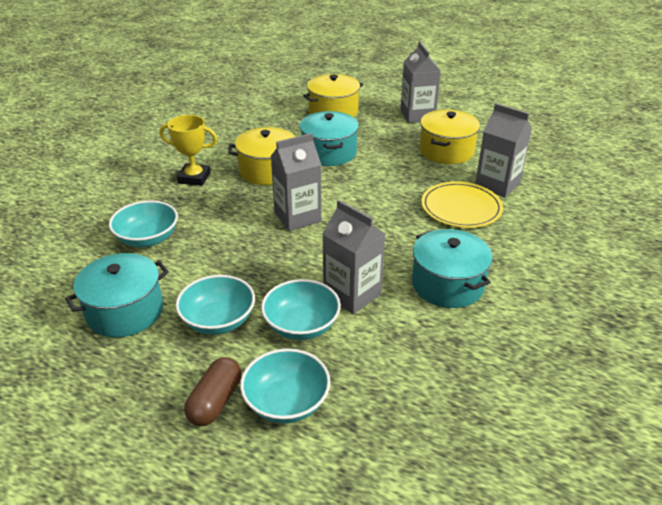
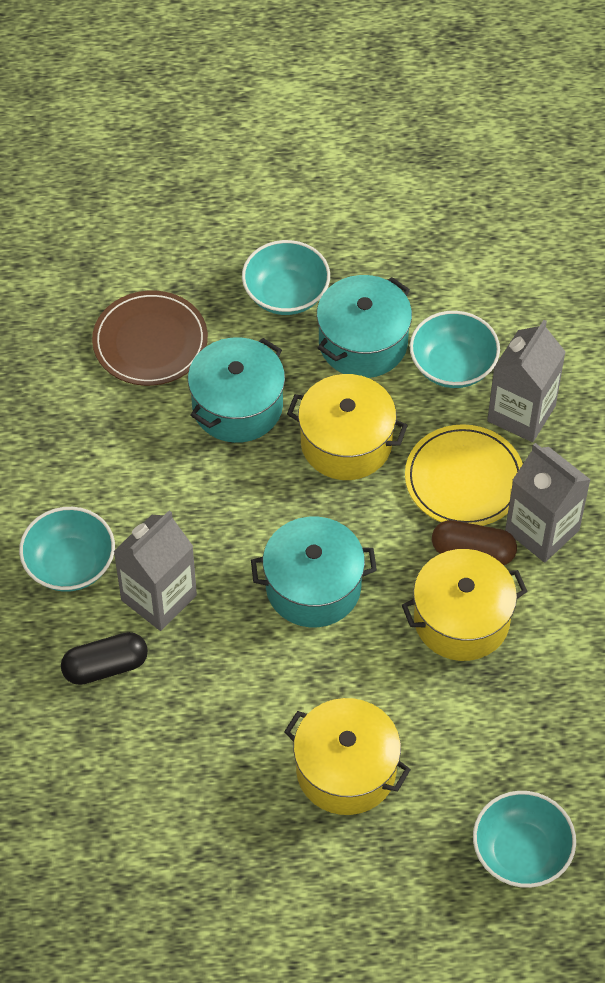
black capsule: 0 -> 1
brown plate: 0 -> 1
grey carton: 4 -> 3
yellow trophy: 1 -> 0

